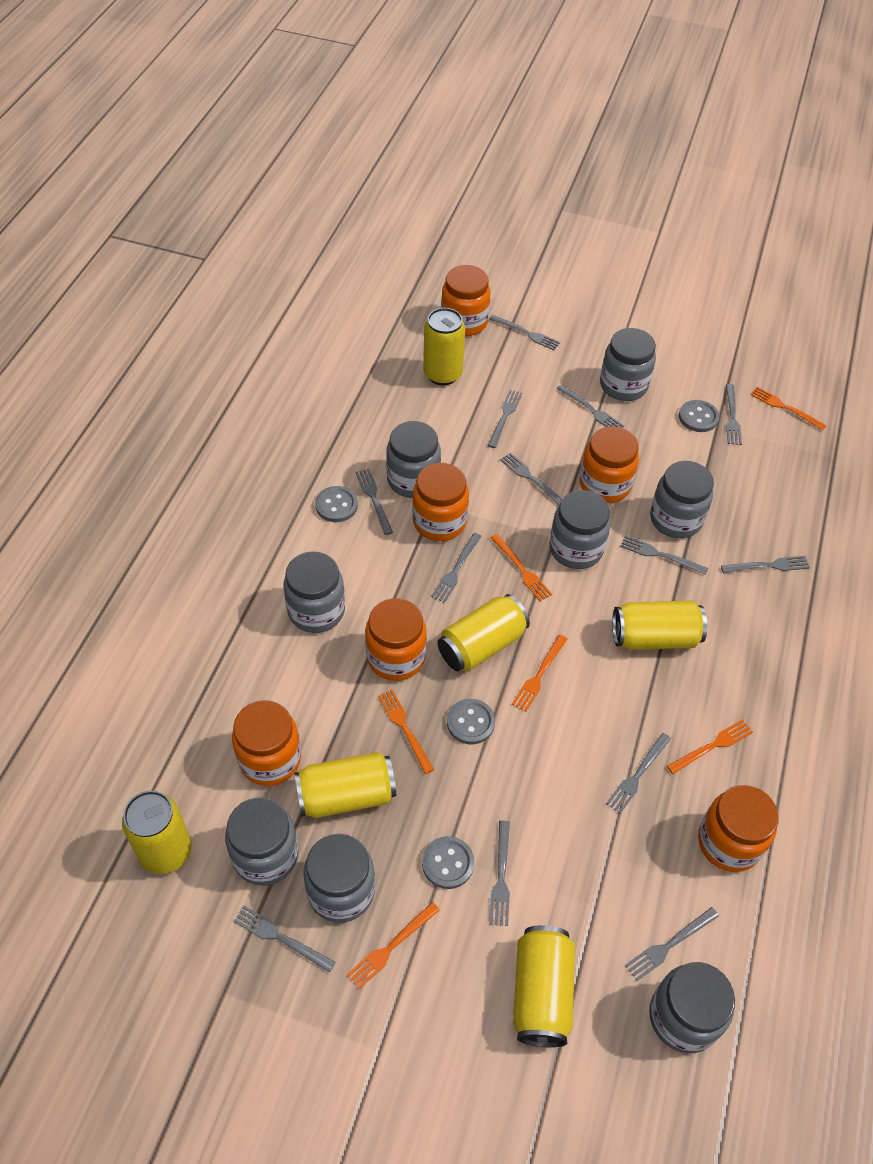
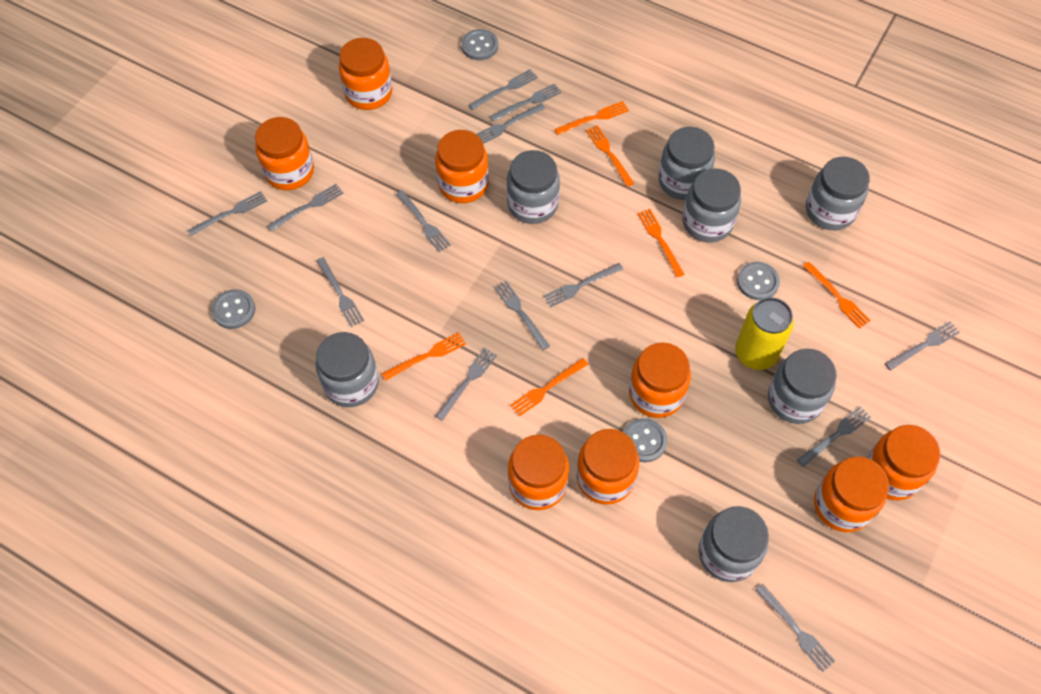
grey jar: 8 -> 7
orange jar: 6 -> 8
yellow can: 6 -> 1

